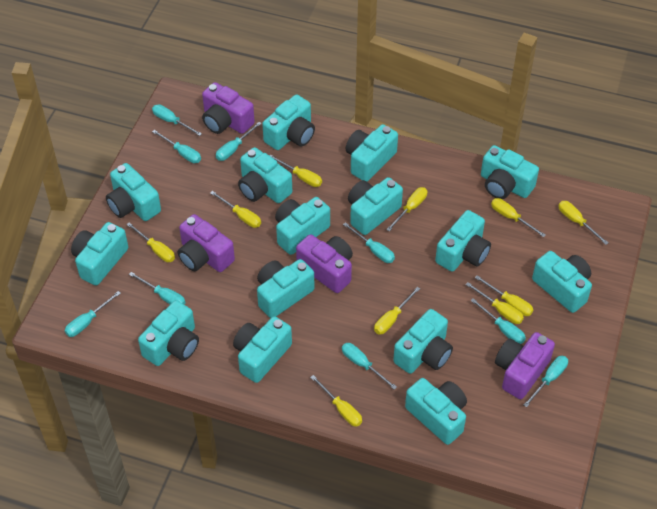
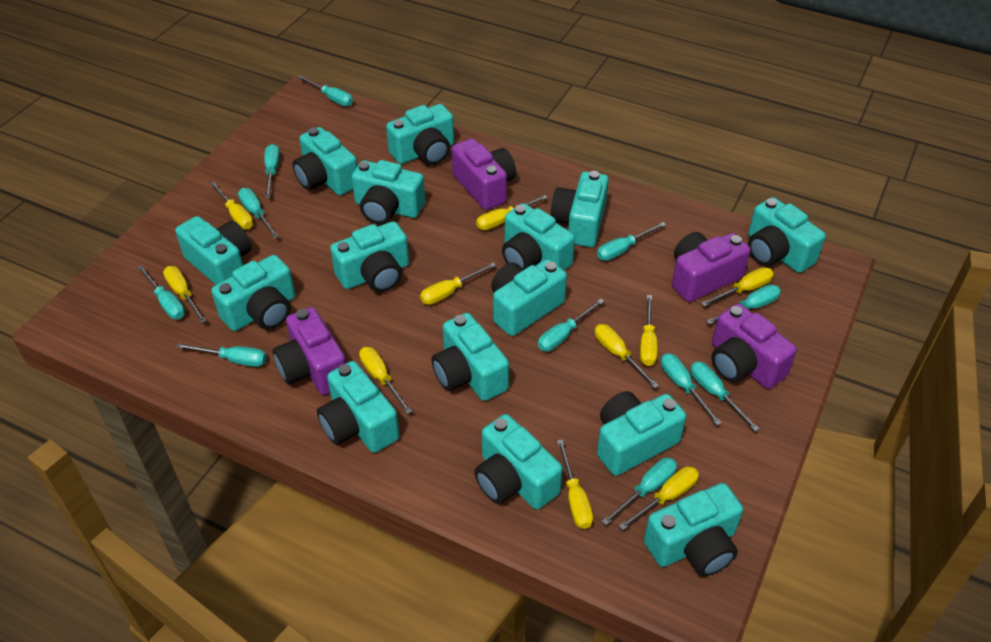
turquoise screwdriver: 9 -> 11

